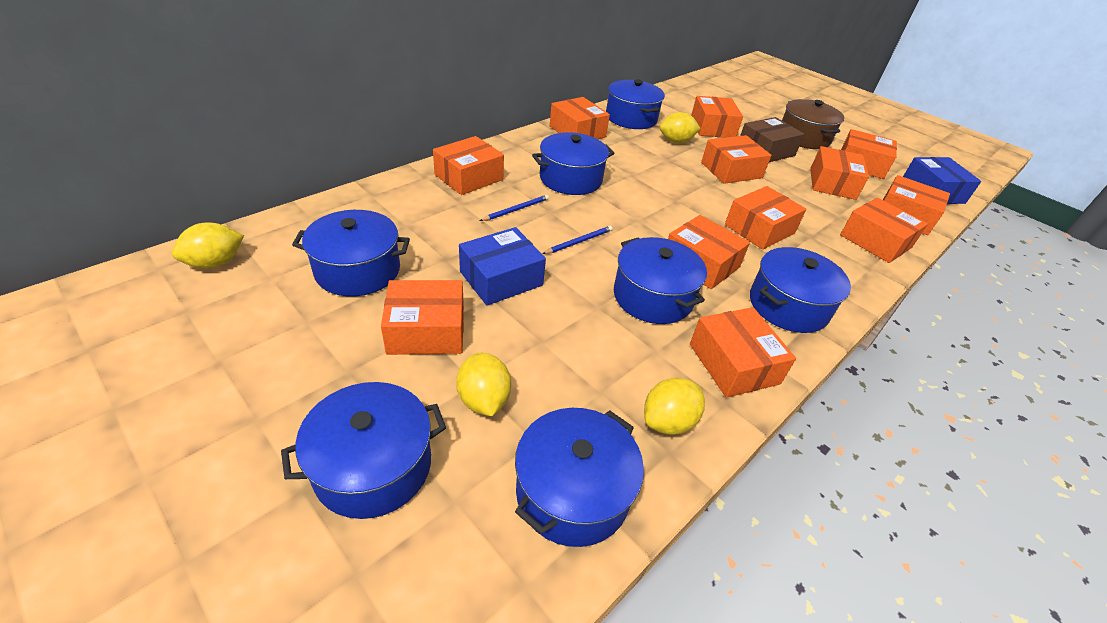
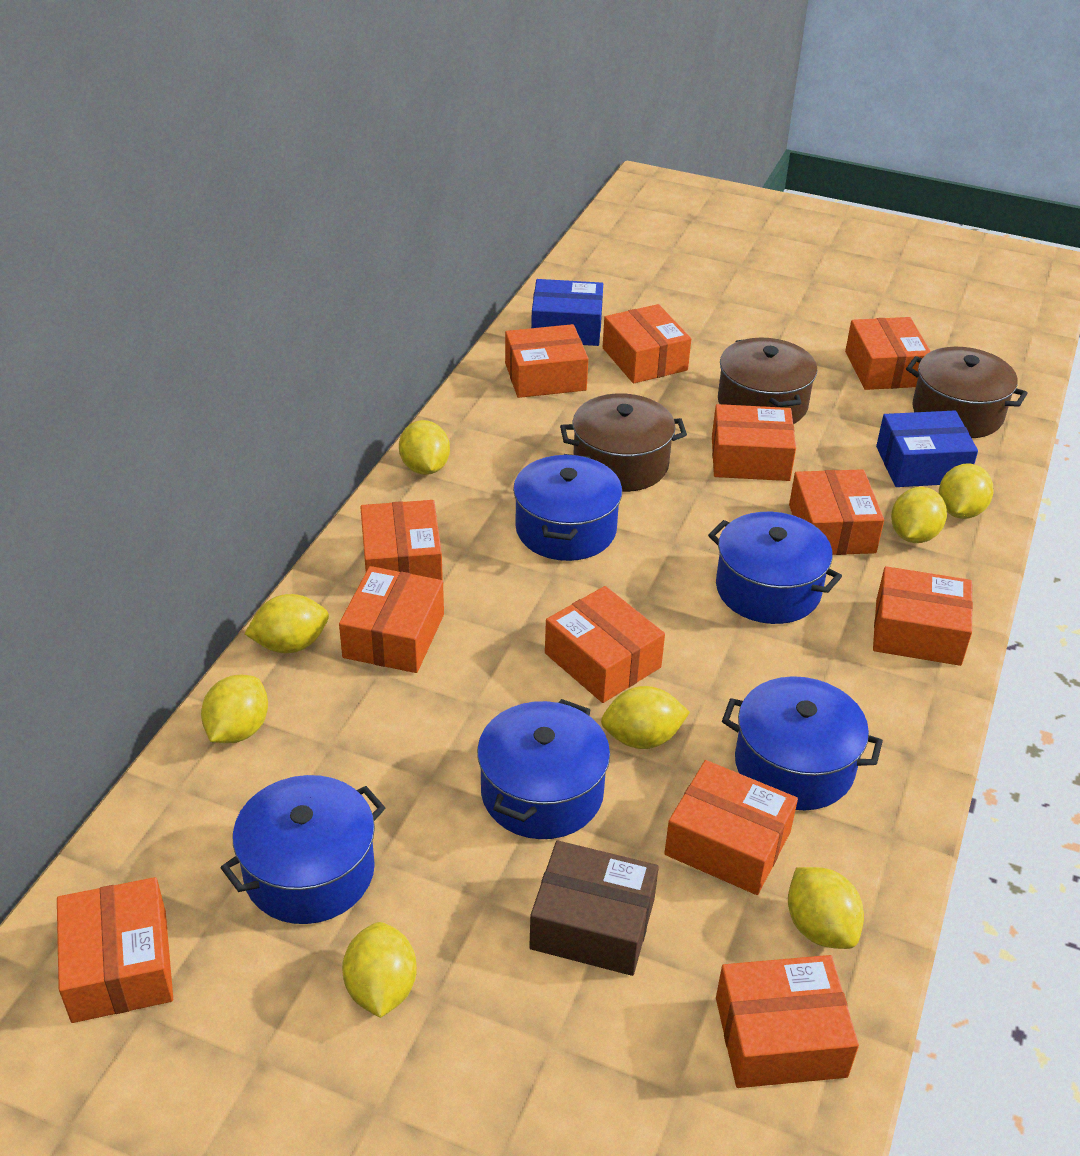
blue pencil: 2 -> 0
blue pot: 7 -> 5
brown pot: 1 -> 3
yellow lemon: 4 -> 8

